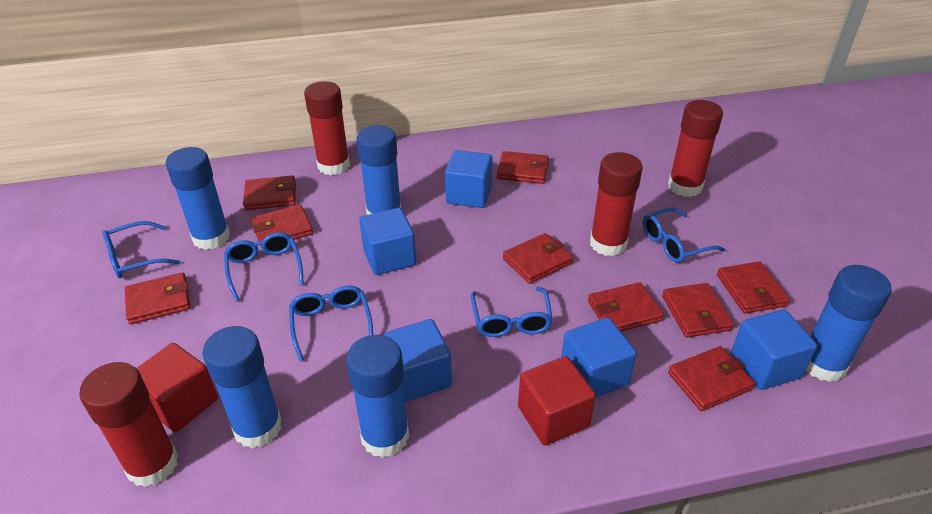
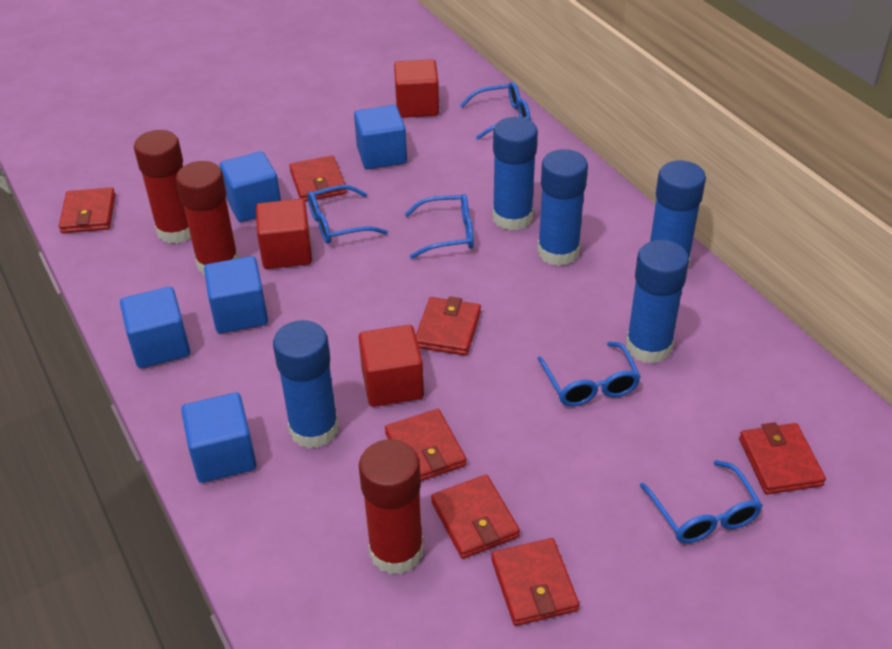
red cube: 2 -> 3
red glue stick: 4 -> 3
red wallet: 9 -> 7

